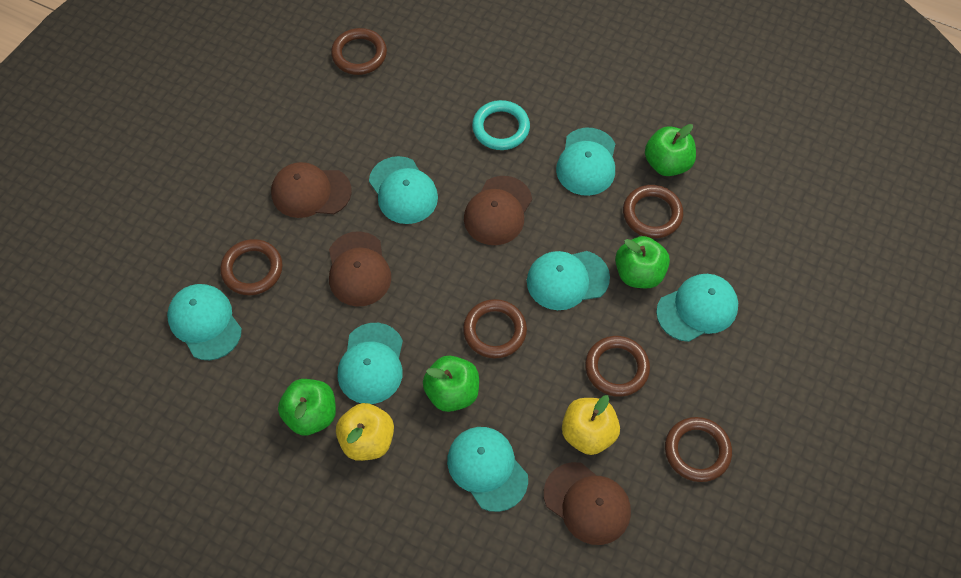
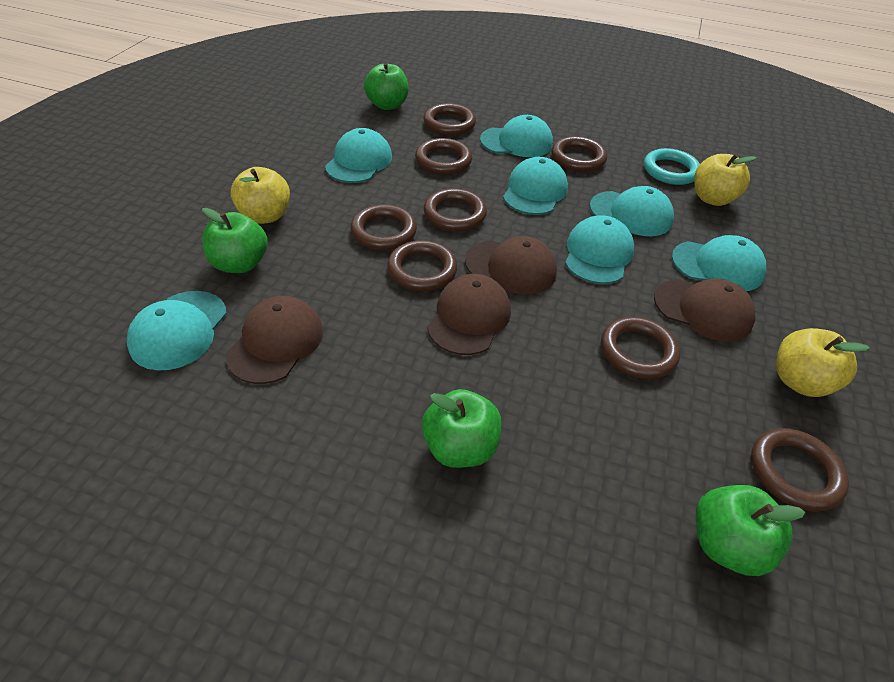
brown ring: 6 -> 8
yellow apple: 2 -> 3

